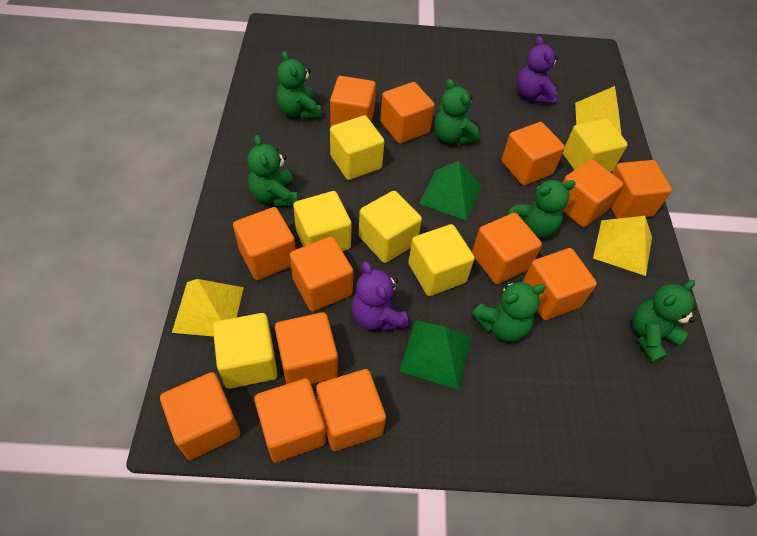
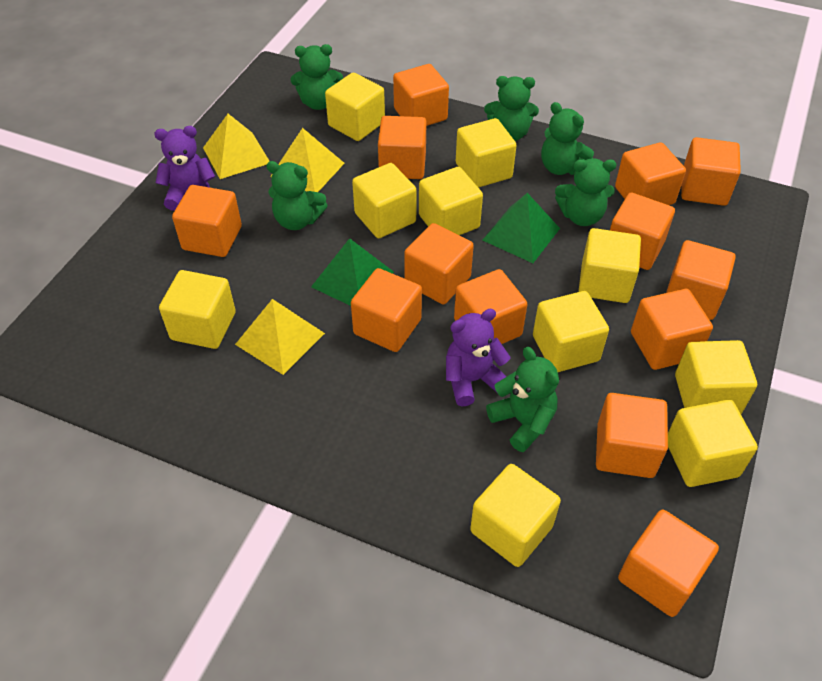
yellow cube: 6 -> 10

